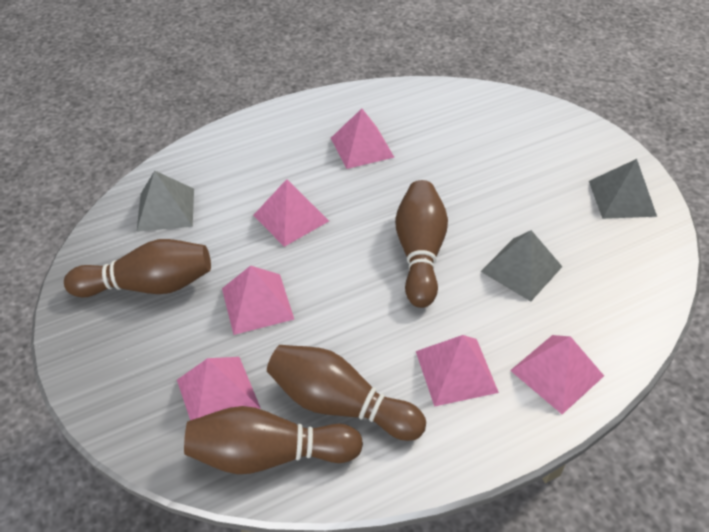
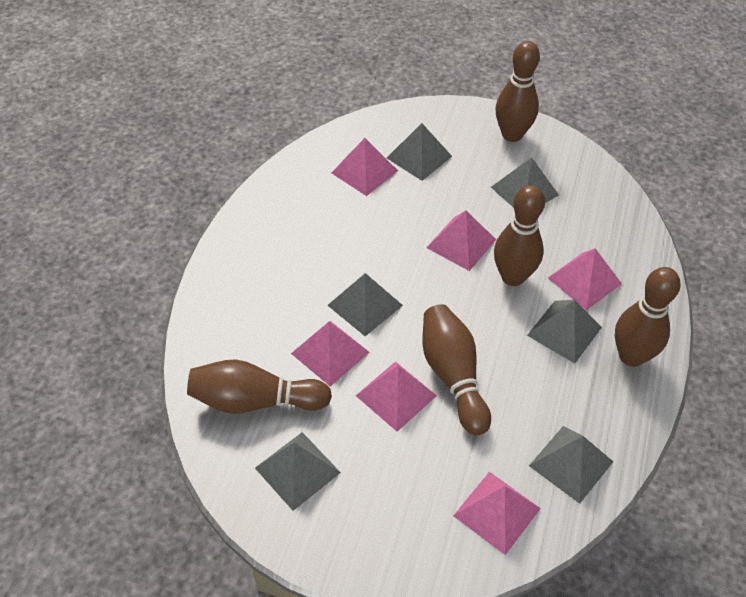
brown bowling pin: 4 -> 5
grey pyramid: 3 -> 6

